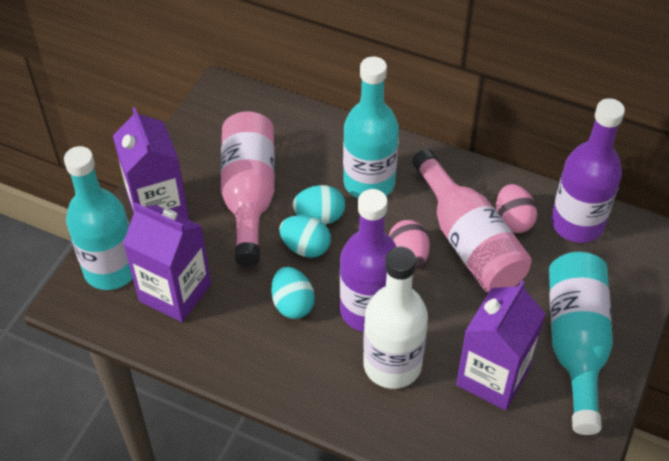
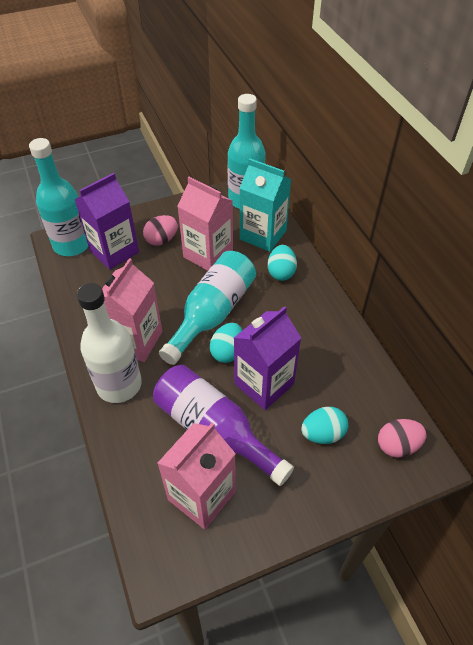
pink bottle: 2 -> 0
pink carton: 0 -> 3
purple bottle: 2 -> 1
purple carton: 3 -> 2
turquoise carton: 0 -> 1

